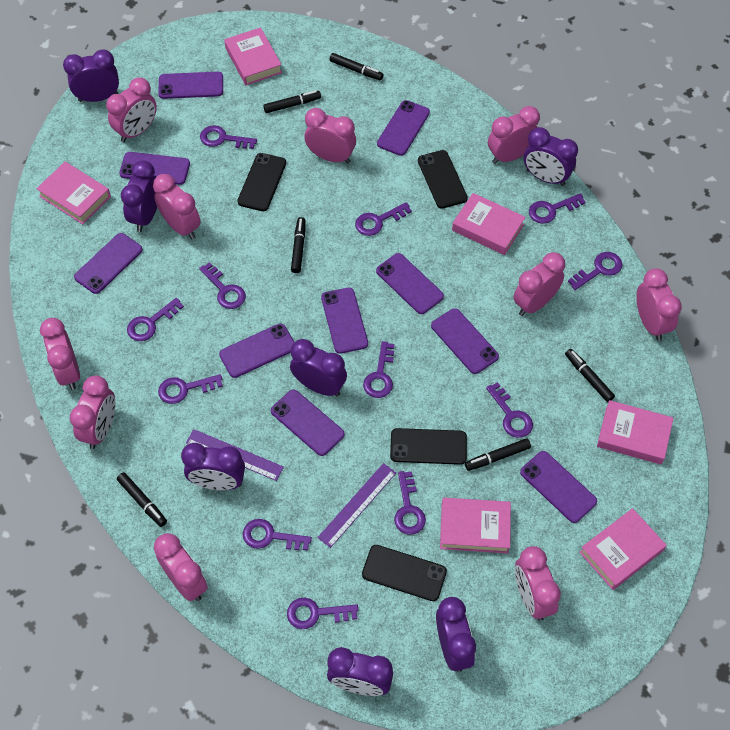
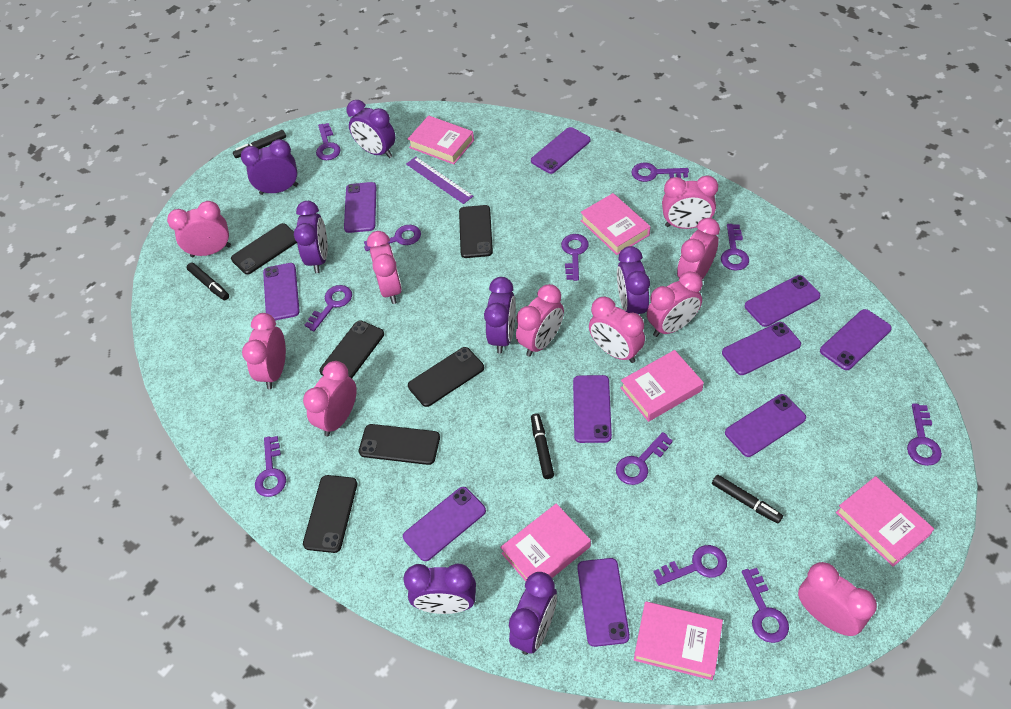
black marker: 6 -> 4
black phone: 4 -> 6
purple key: 12 -> 11
purple ruler: 2 -> 1

